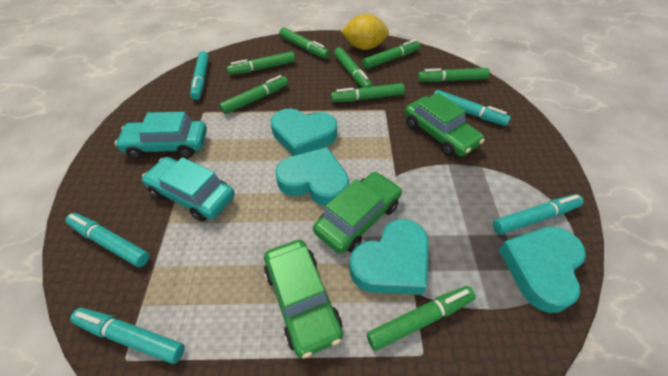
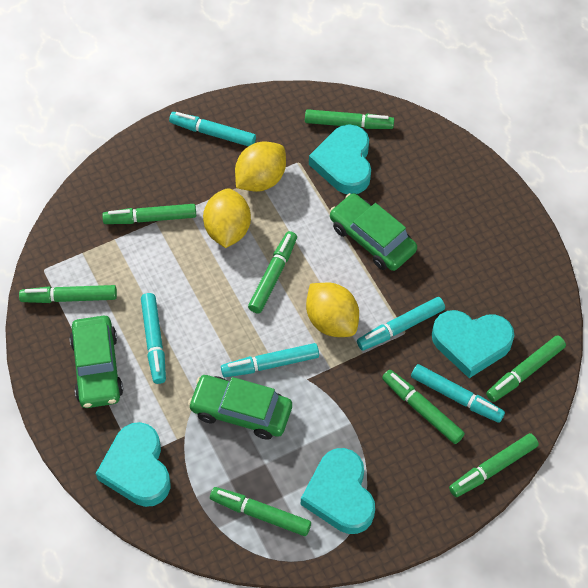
turquoise car: 2 -> 0
yellow lemon: 1 -> 3

